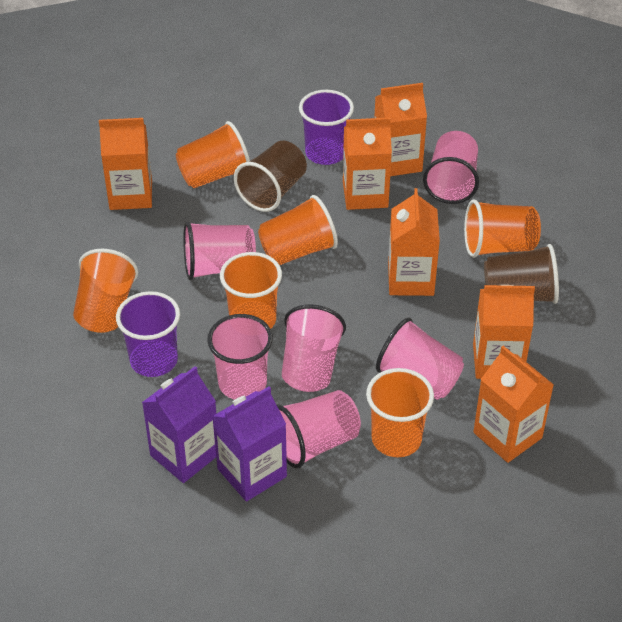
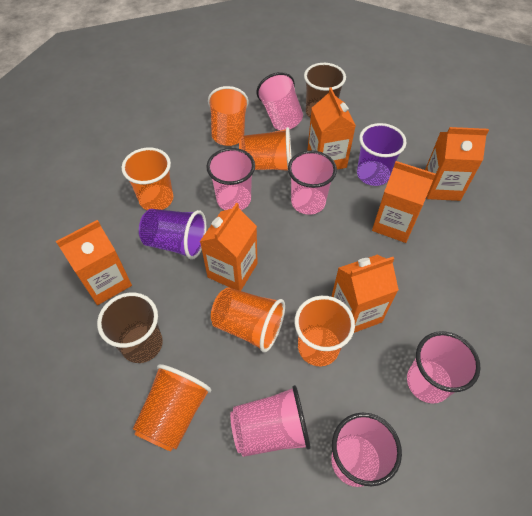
purple carton: 2 -> 0

